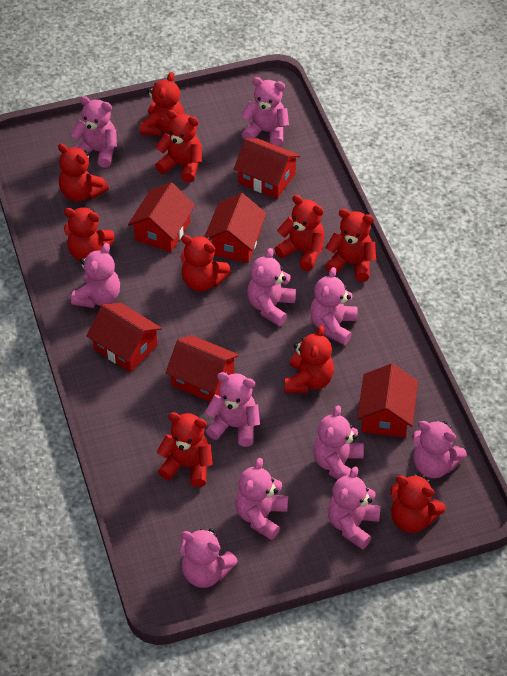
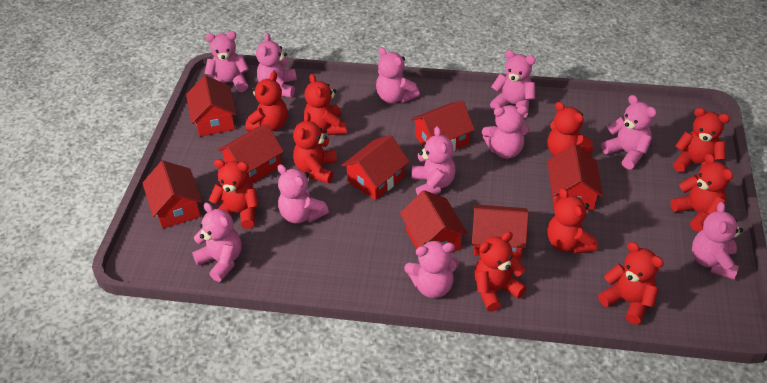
red house: 6 -> 8

